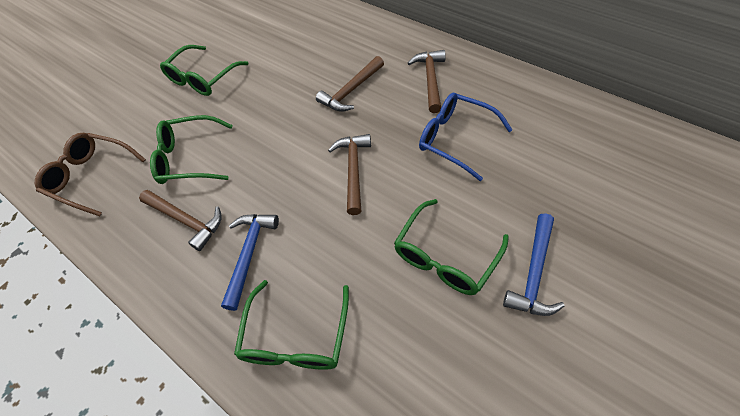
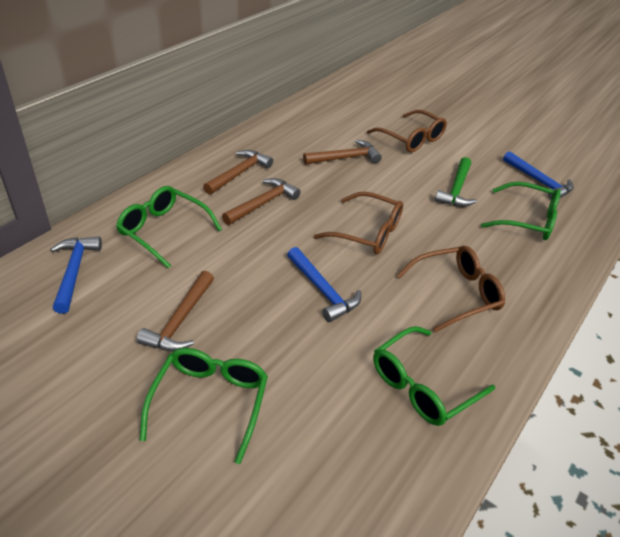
blue glasses: 1 -> 0
blue hammer: 2 -> 3
brown glasses: 1 -> 3
green hammer: 0 -> 1

